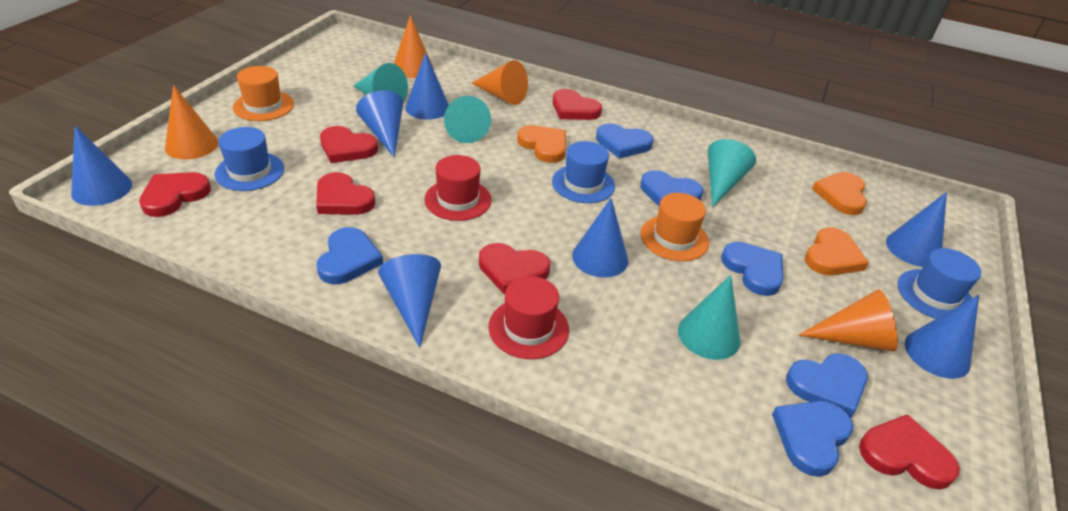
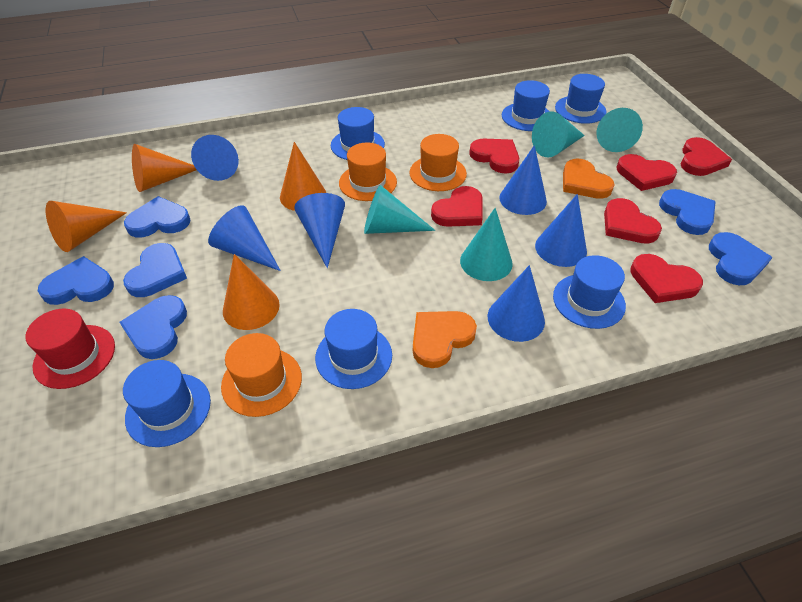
blue cone: 7 -> 6
blue hat: 3 -> 6
orange hat: 2 -> 3
orange heart: 3 -> 2
red hat: 2 -> 1

